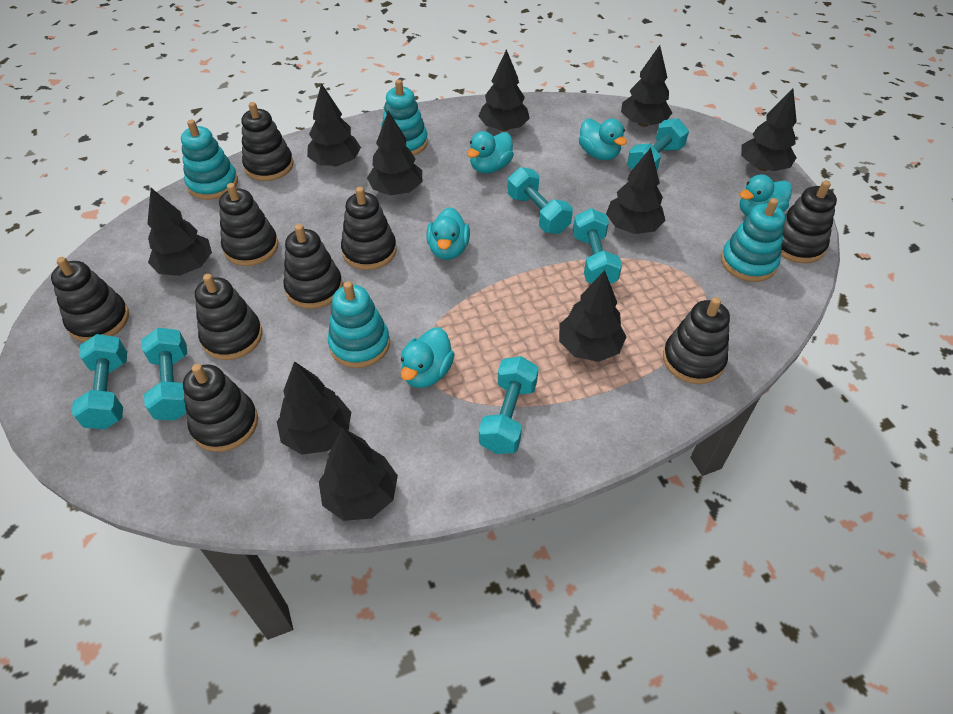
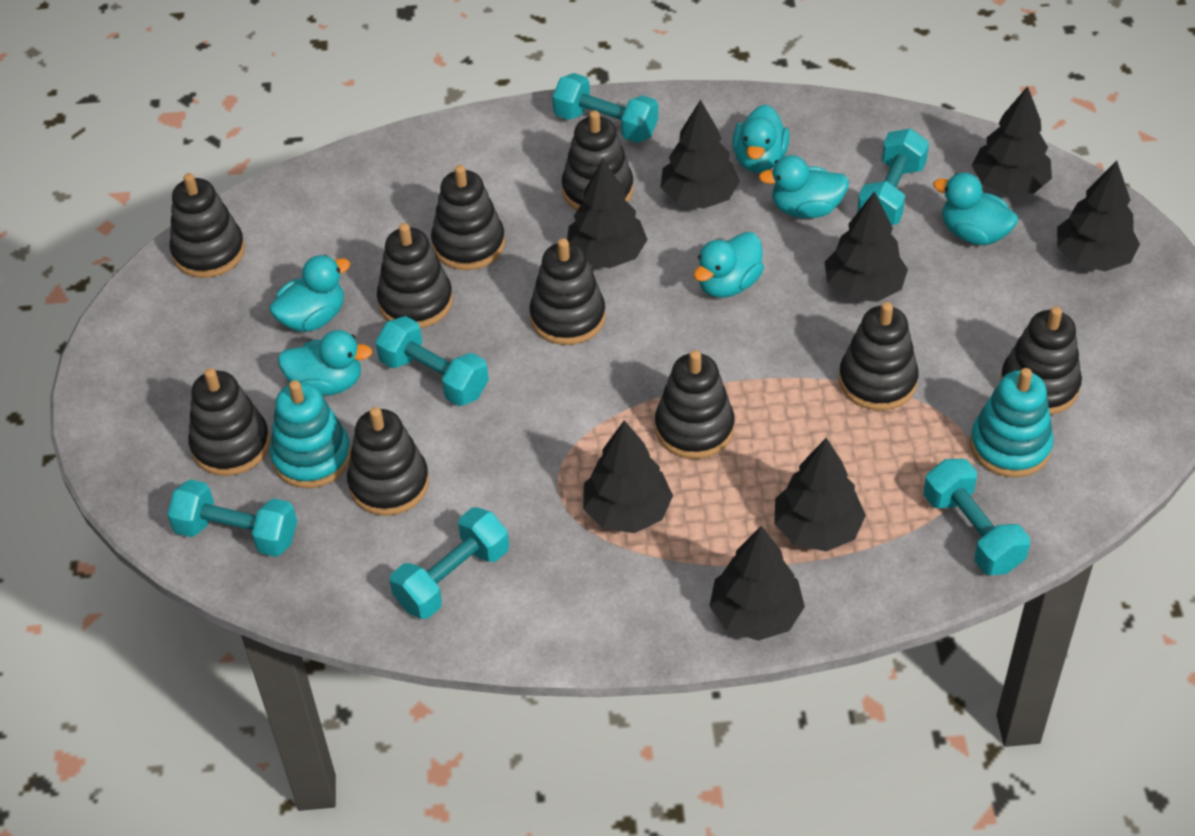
black stacking toy: 9 -> 10
black tree: 10 -> 8
turquoise duck: 5 -> 6
turquoise stacking toy: 4 -> 2

